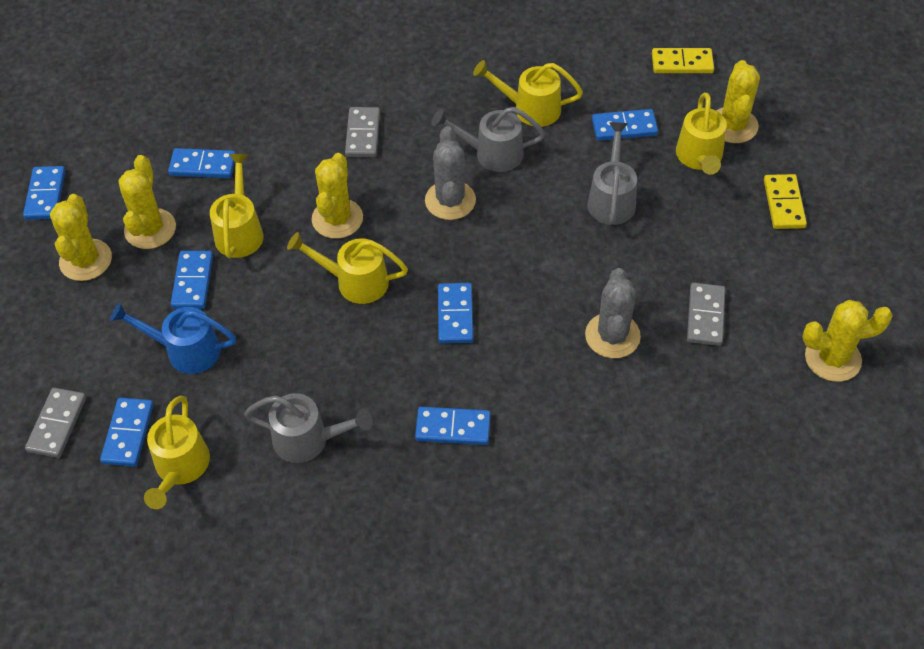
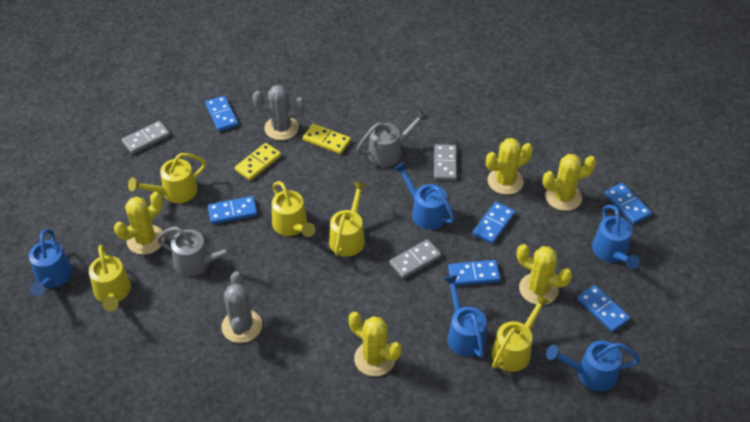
blue domino: 7 -> 6
blue watering can: 1 -> 5
grey watering can: 3 -> 2

